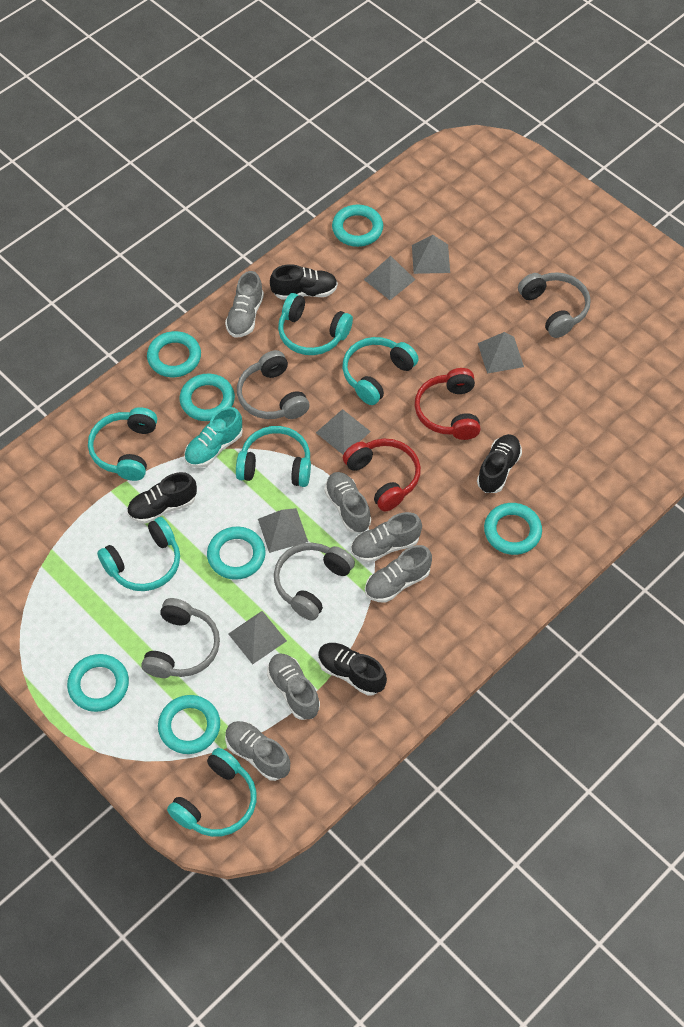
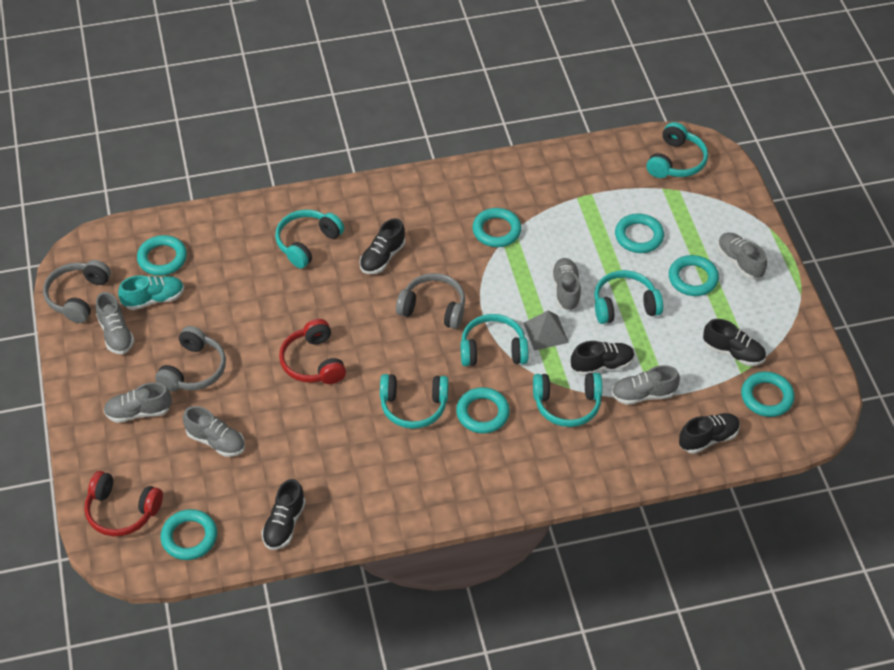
black shoe: 4 -> 5
grey headphones: 4 -> 3
grey pyramid: 6 -> 1

